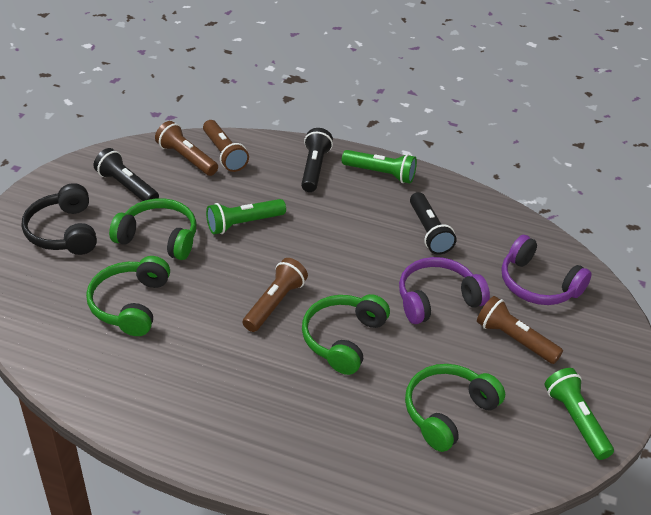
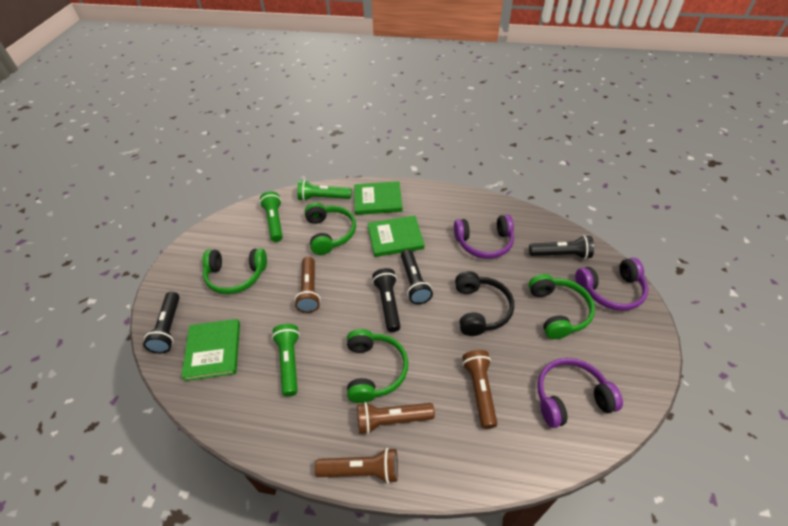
black flashlight: 3 -> 4
green book: 0 -> 3
purple headphones: 2 -> 3

